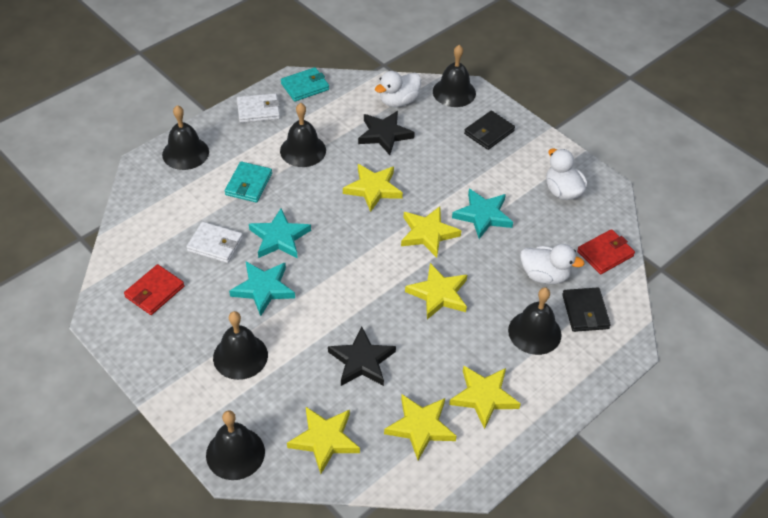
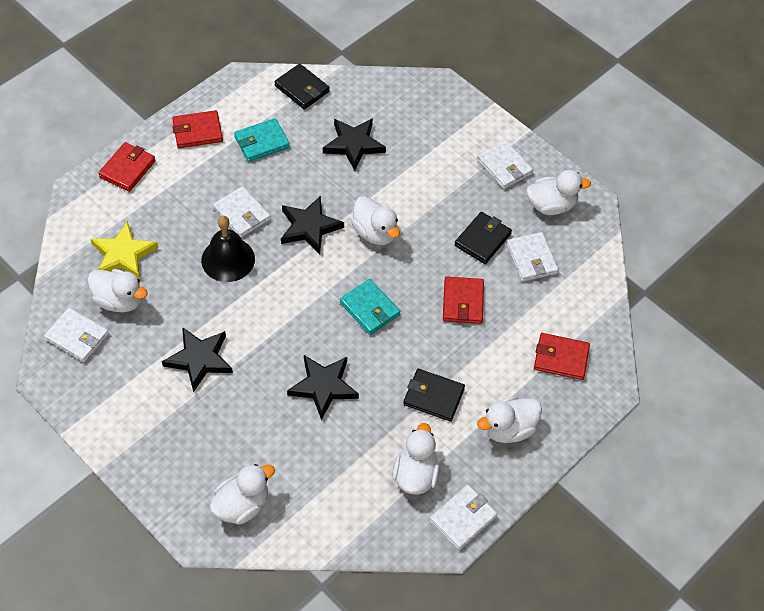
black bell: 6 -> 1
black star: 2 -> 4
black wallet: 2 -> 3
red wallet: 2 -> 4
turquoise star: 3 -> 0
white duck: 3 -> 6
white wallet: 2 -> 5
yellow star: 6 -> 1

